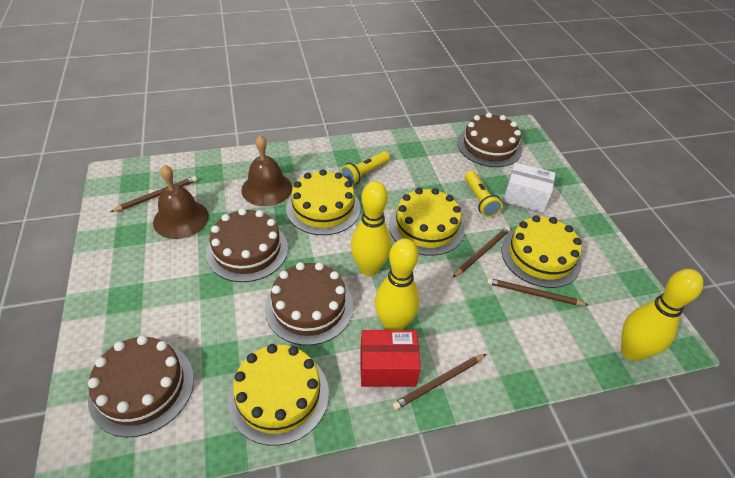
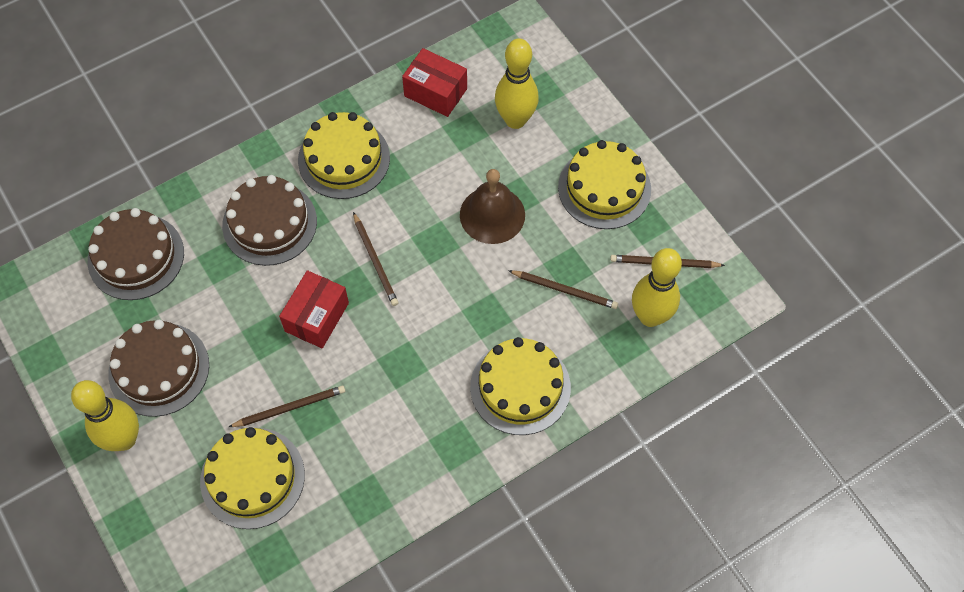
brown bell: 2 -> 1
brown cake: 4 -> 3
red box: 1 -> 2
white box: 1 -> 0
yellow flashlight: 2 -> 0

